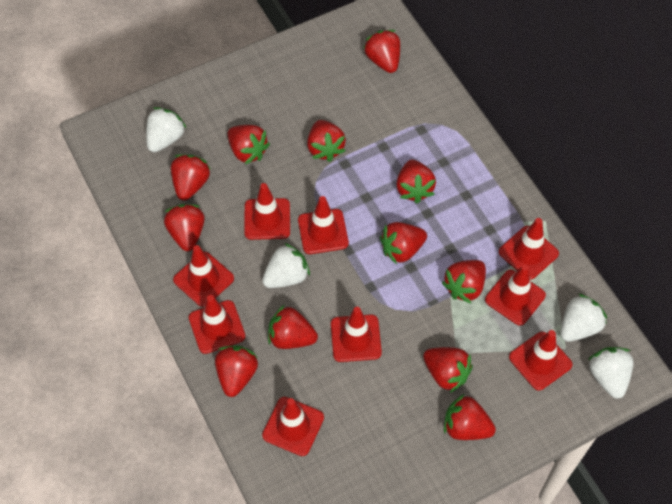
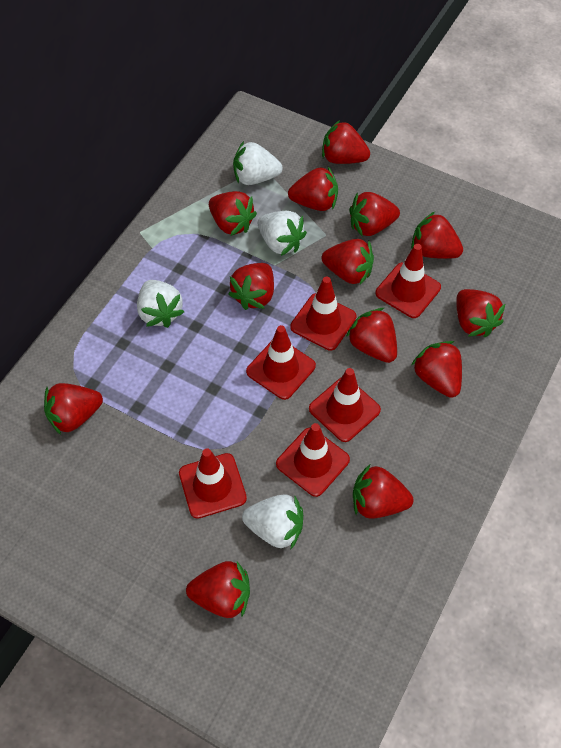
red strawberry: 12 -> 13
red traffic cone: 9 -> 6

